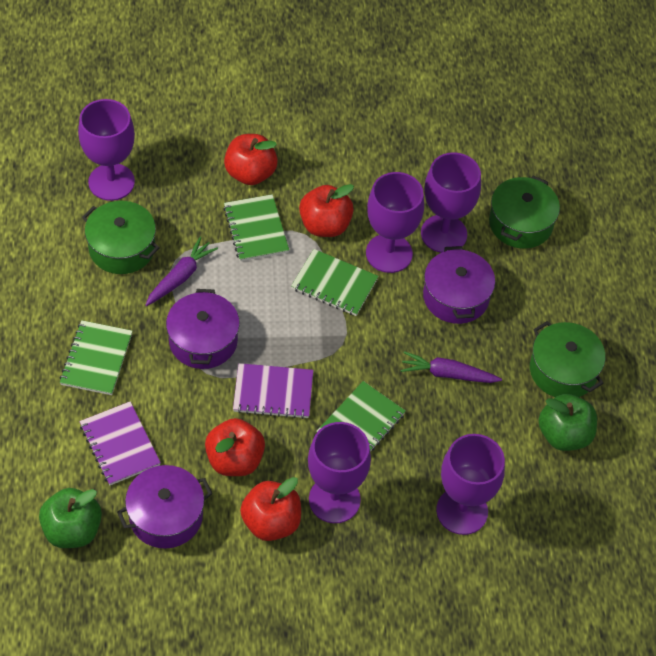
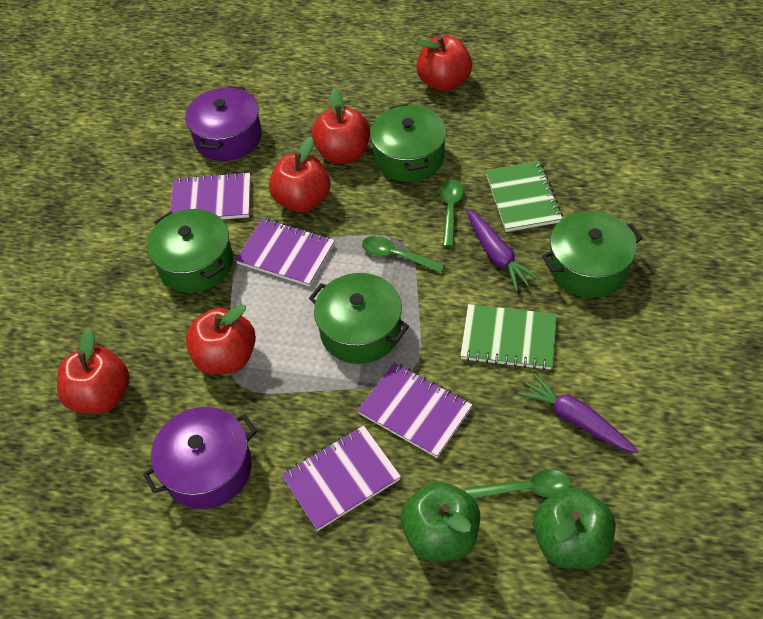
green notebook: 4 -> 2
green pot: 3 -> 4
green spoon: 0 -> 3
purple goblet: 5 -> 0
purple notebook: 2 -> 4
purple pot: 3 -> 2
red apple: 4 -> 5

